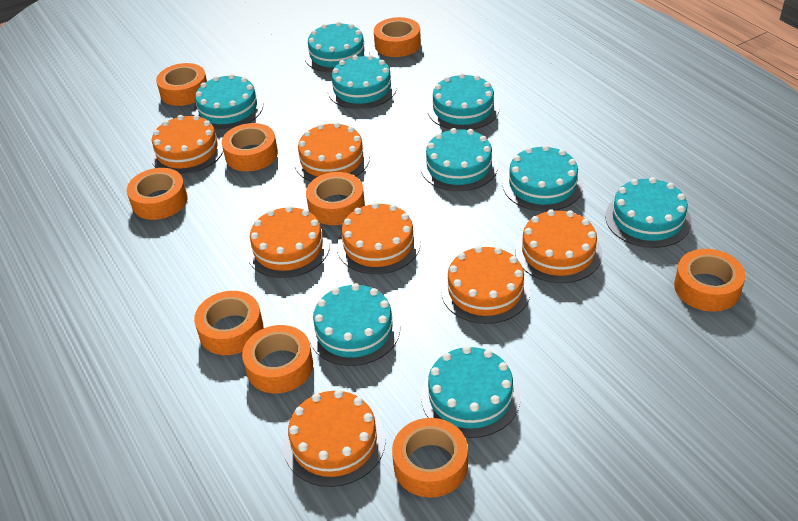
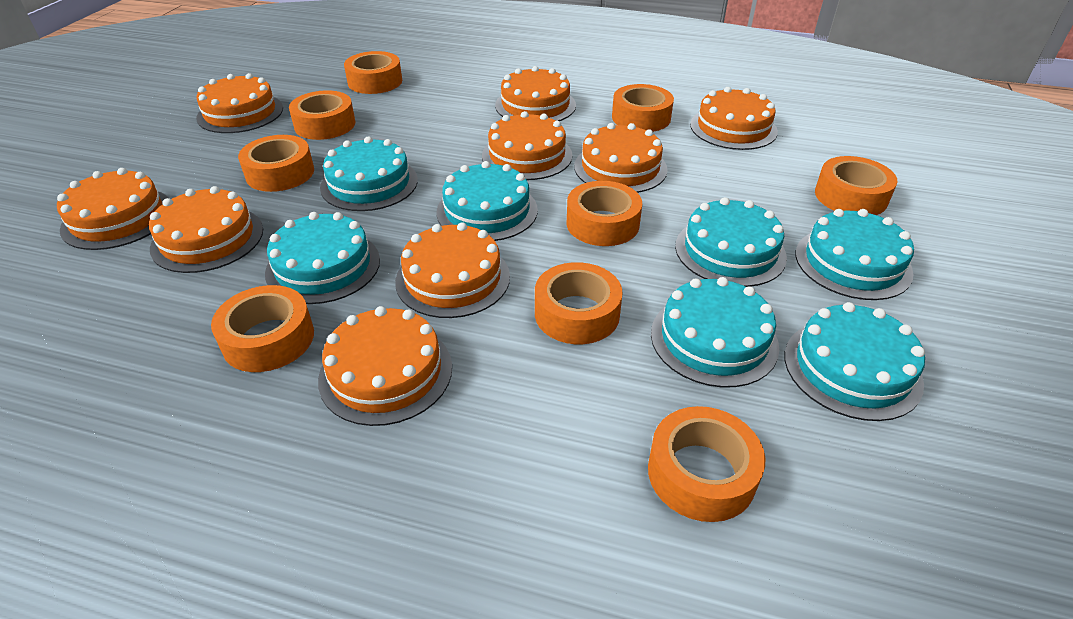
orange cake: 7 -> 9
turquoise cake: 9 -> 7

